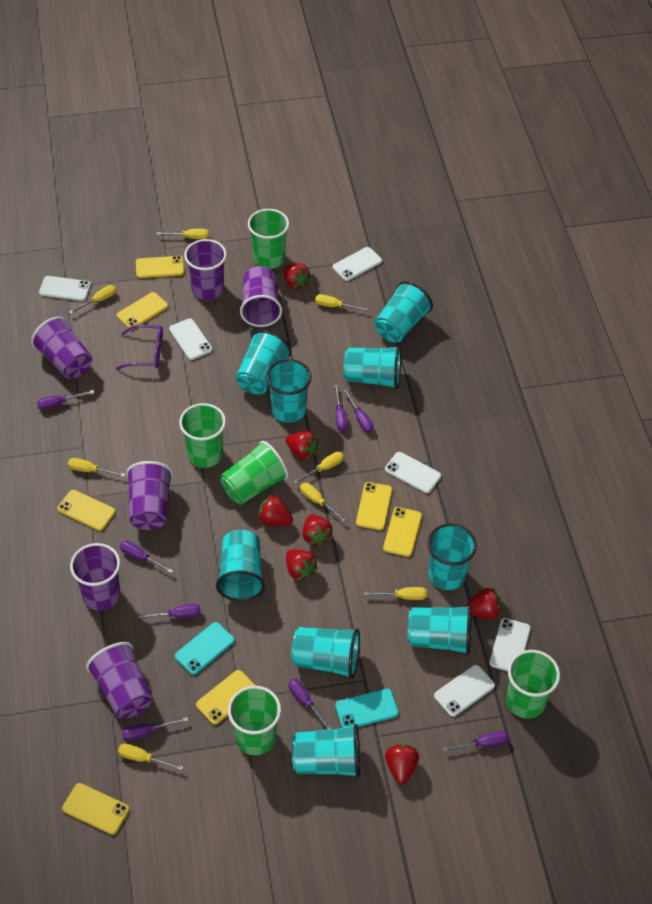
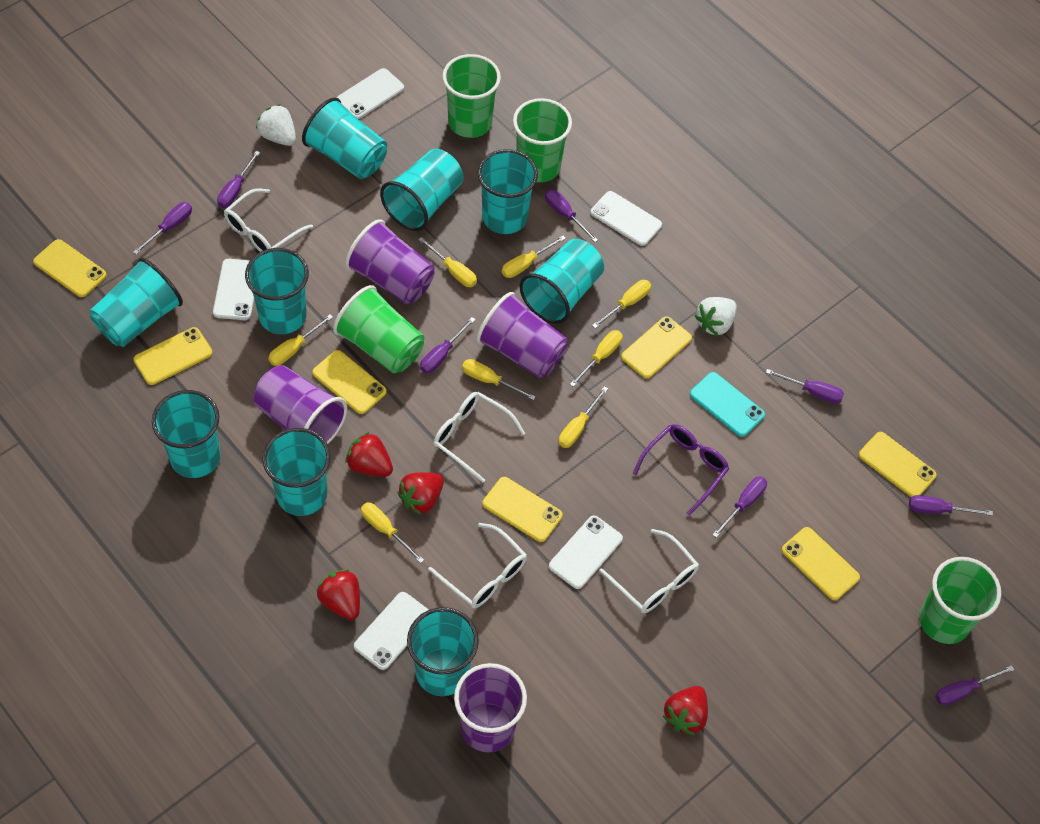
green cup: 5 -> 4
purple cup: 6 -> 4
red strawberry: 7 -> 4
turquoise phone: 2 -> 1
white glasses: 0 -> 4
white phone: 6 -> 5
white strawberry: 0 -> 2

